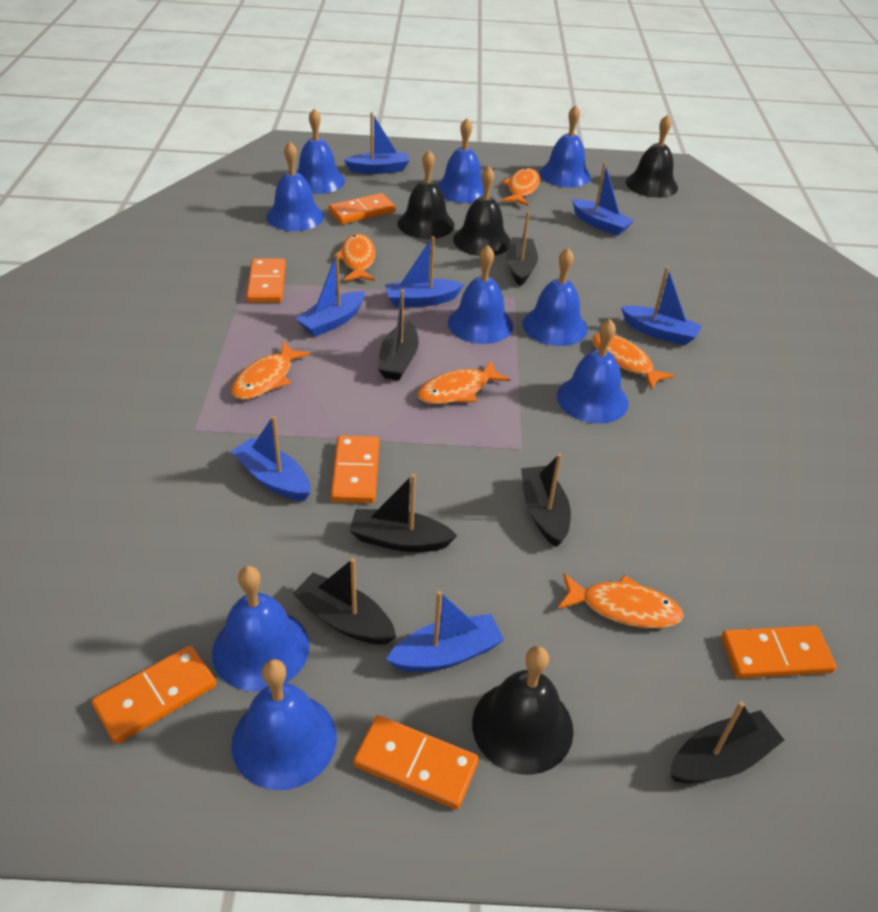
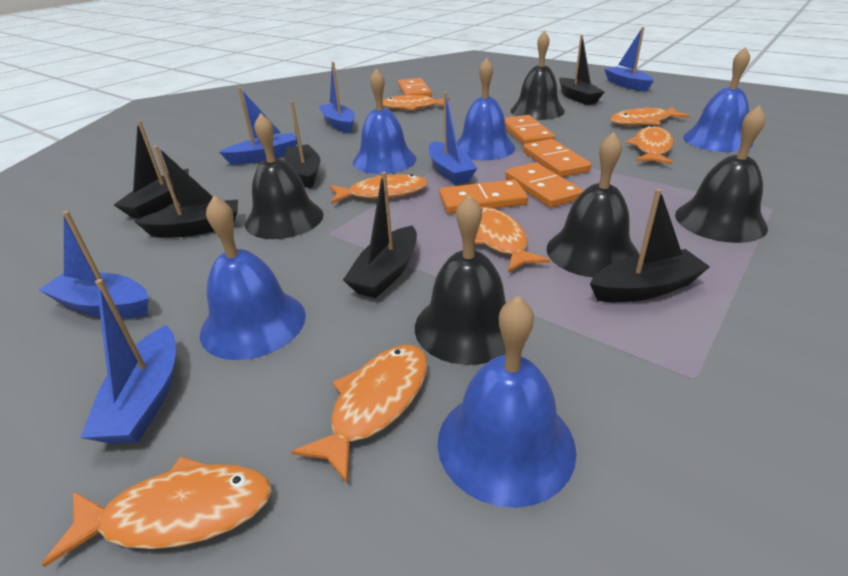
black bell: 4 -> 5
blue bell: 9 -> 5
blue boat: 7 -> 6
orange domino: 6 -> 5
orange fish: 6 -> 7

